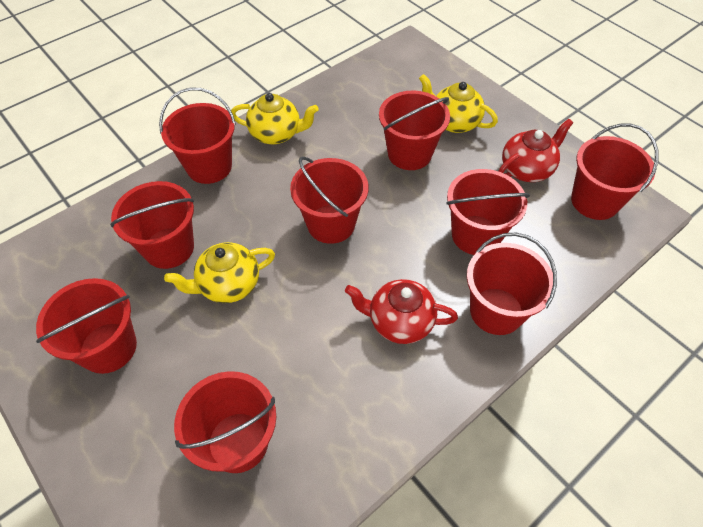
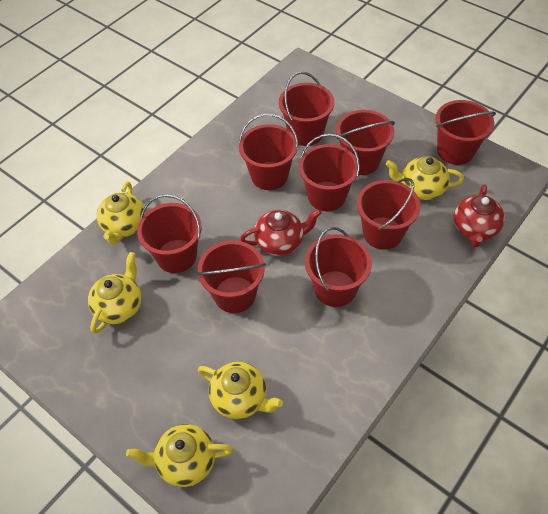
yellow teapot: 3 -> 5

